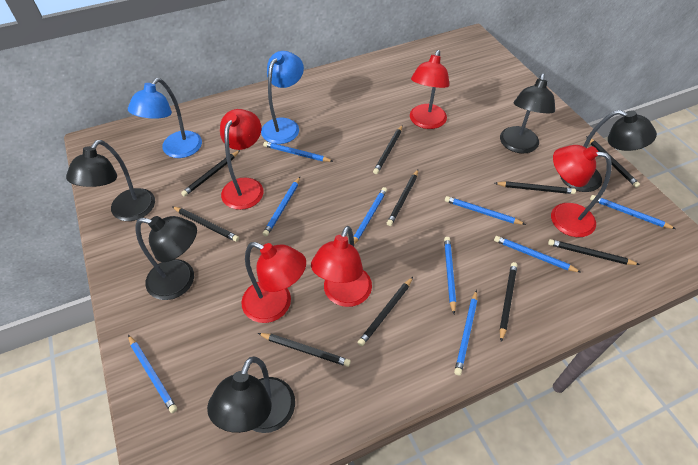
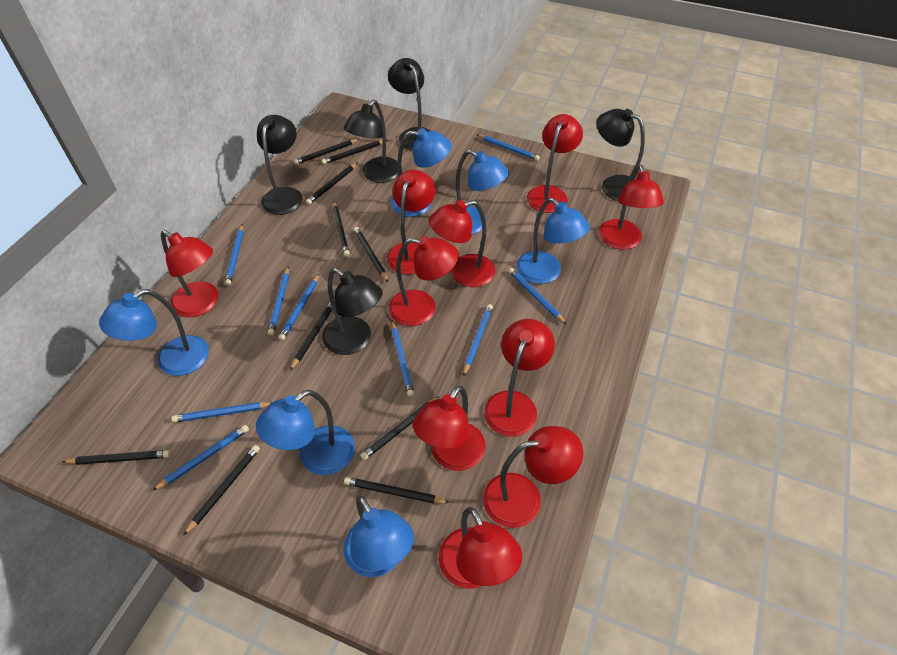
blue lamp: 2 -> 6
red lamp: 5 -> 10

